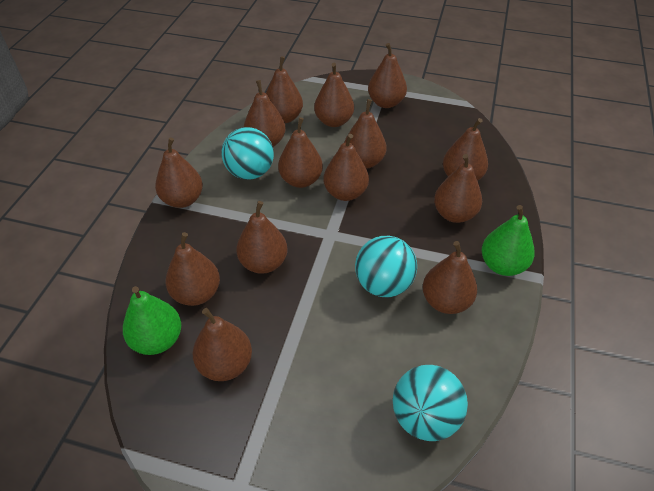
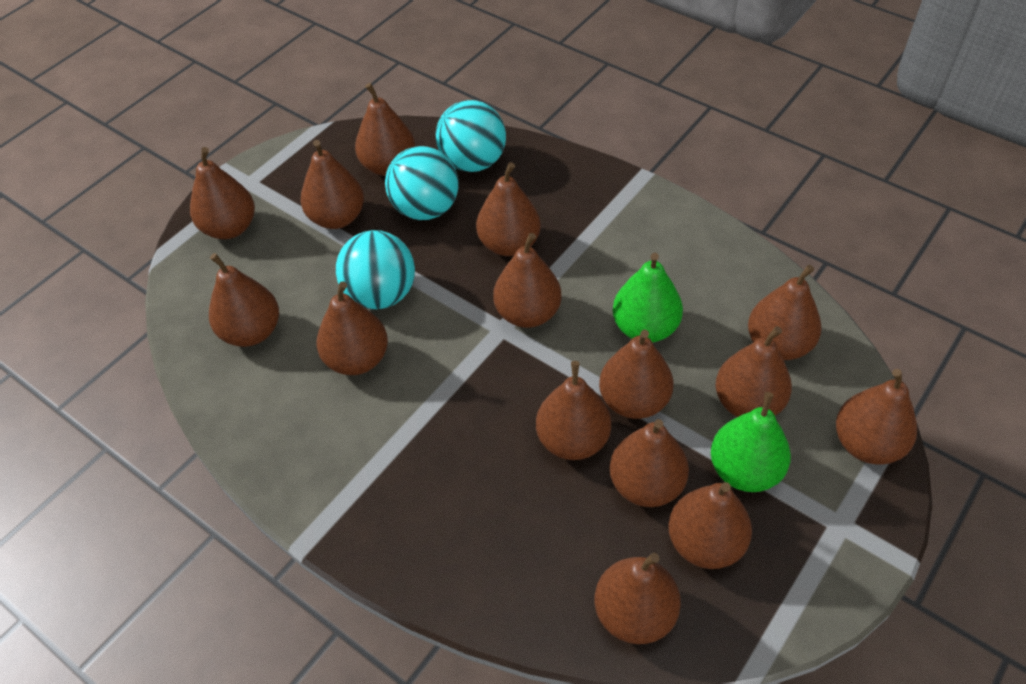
brown pear: 14 -> 15

